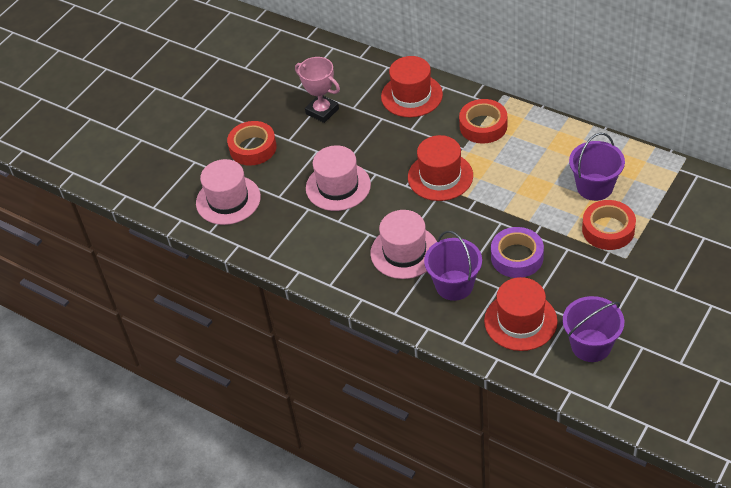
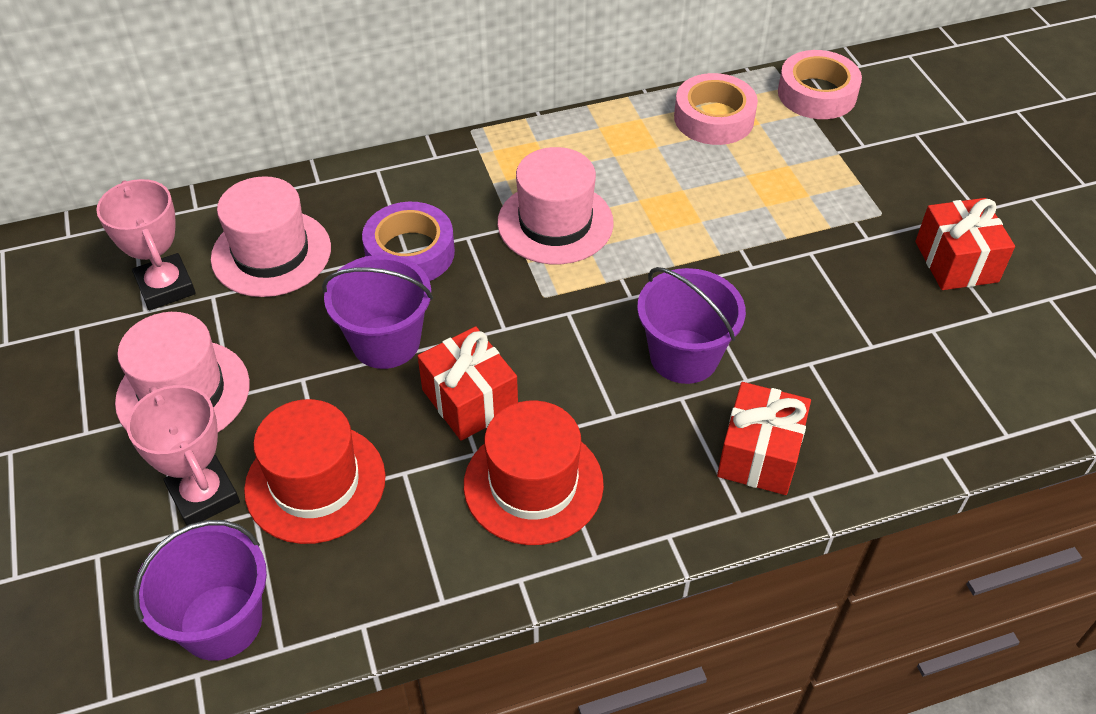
pink tape: 0 -> 2
pink trophy: 1 -> 2
red gift: 0 -> 3
red hat: 3 -> 2
red tape: 3 -> 0

